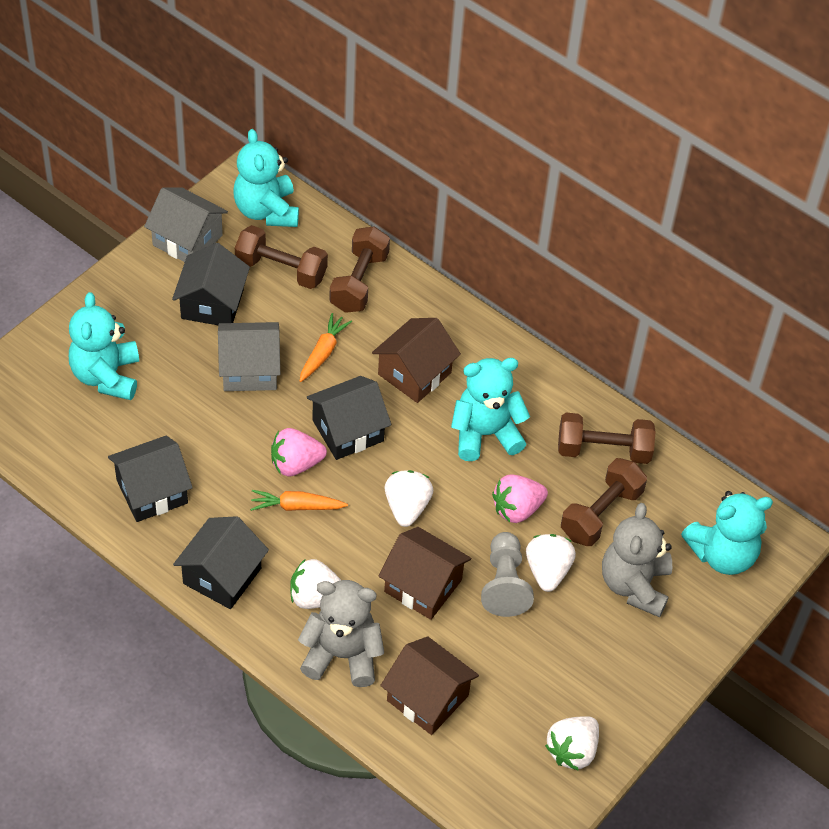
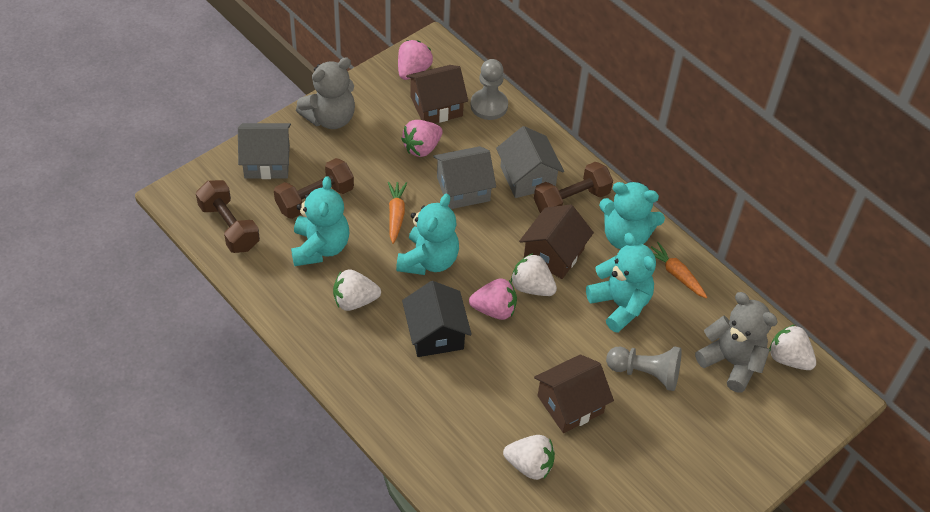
black house: 4 -> 1
brown dumbbell: 4 -> 3
grey house: 2 -> 3
grey pawn: 1 -> 2
pink strawberry: 2 -> 3

